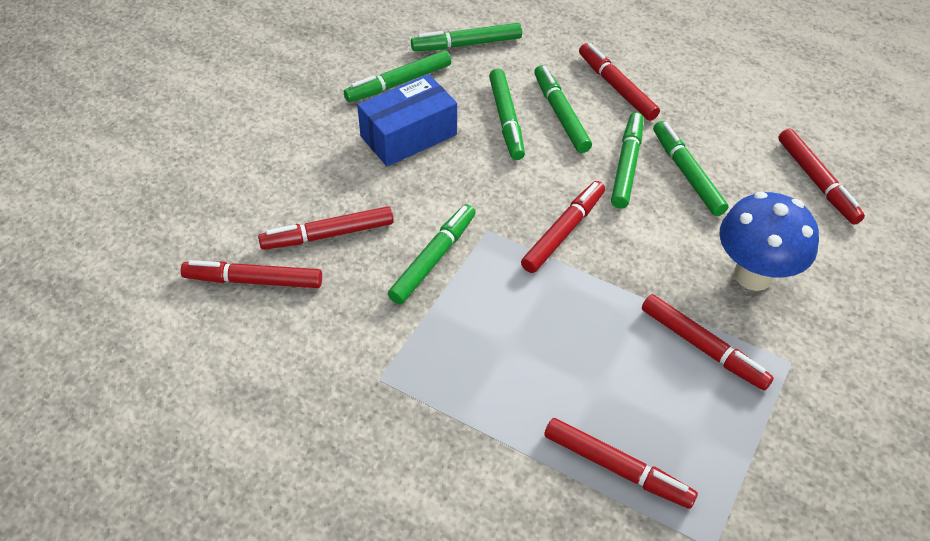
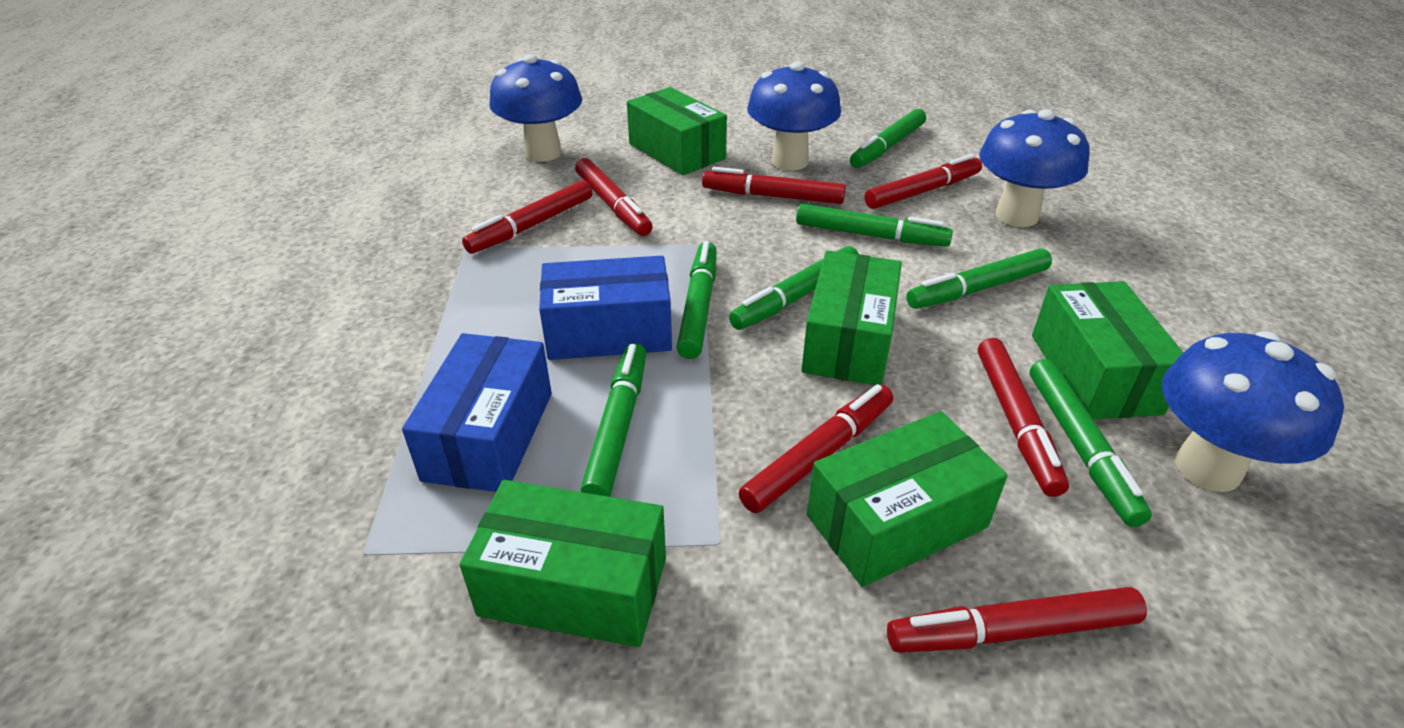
blue box: 1 -> 2
blue mushroom: 1 -> 4
green box: 0 -> 5

